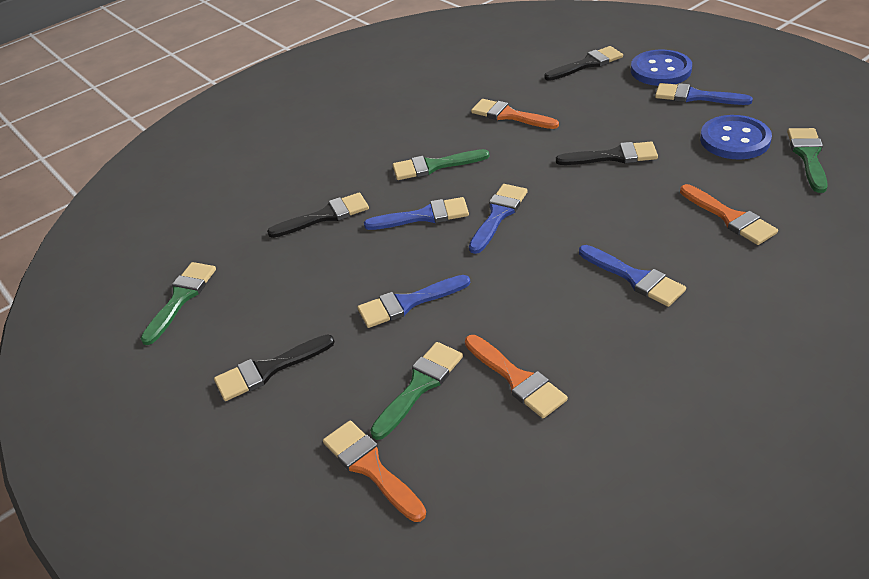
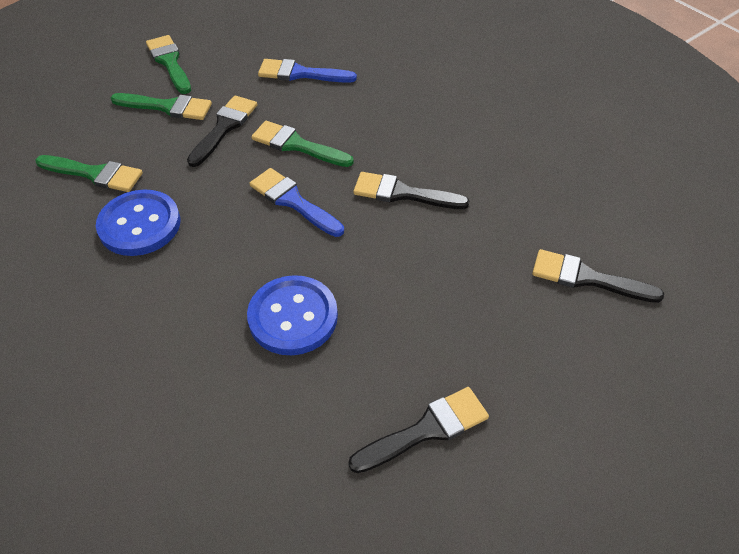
blue brush: 5 -> 2
orange brush: 4 -> 0

